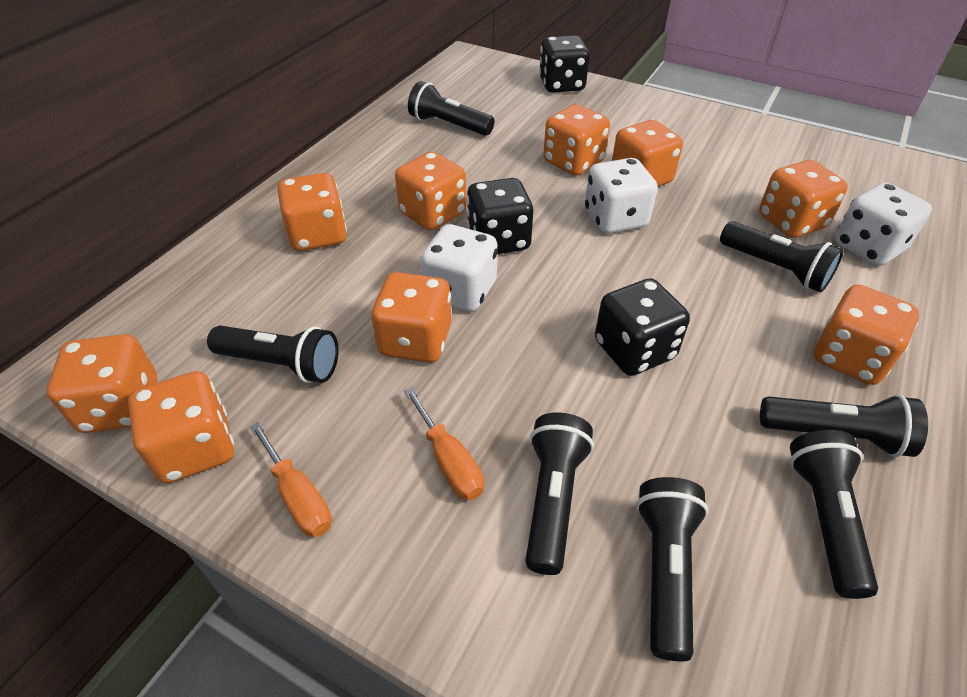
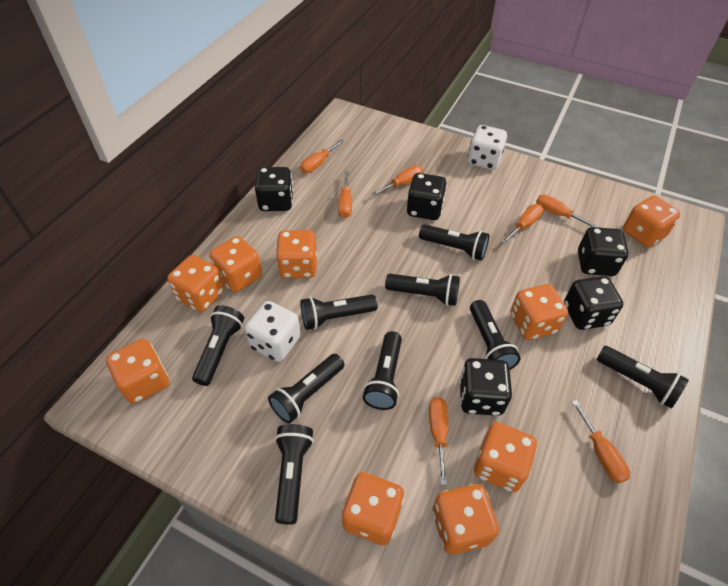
black dice: 3 -> 5
black flashlight: 7 -> 9
orange screwdriver: 2 -> 7
white dice: 3 -> 2

